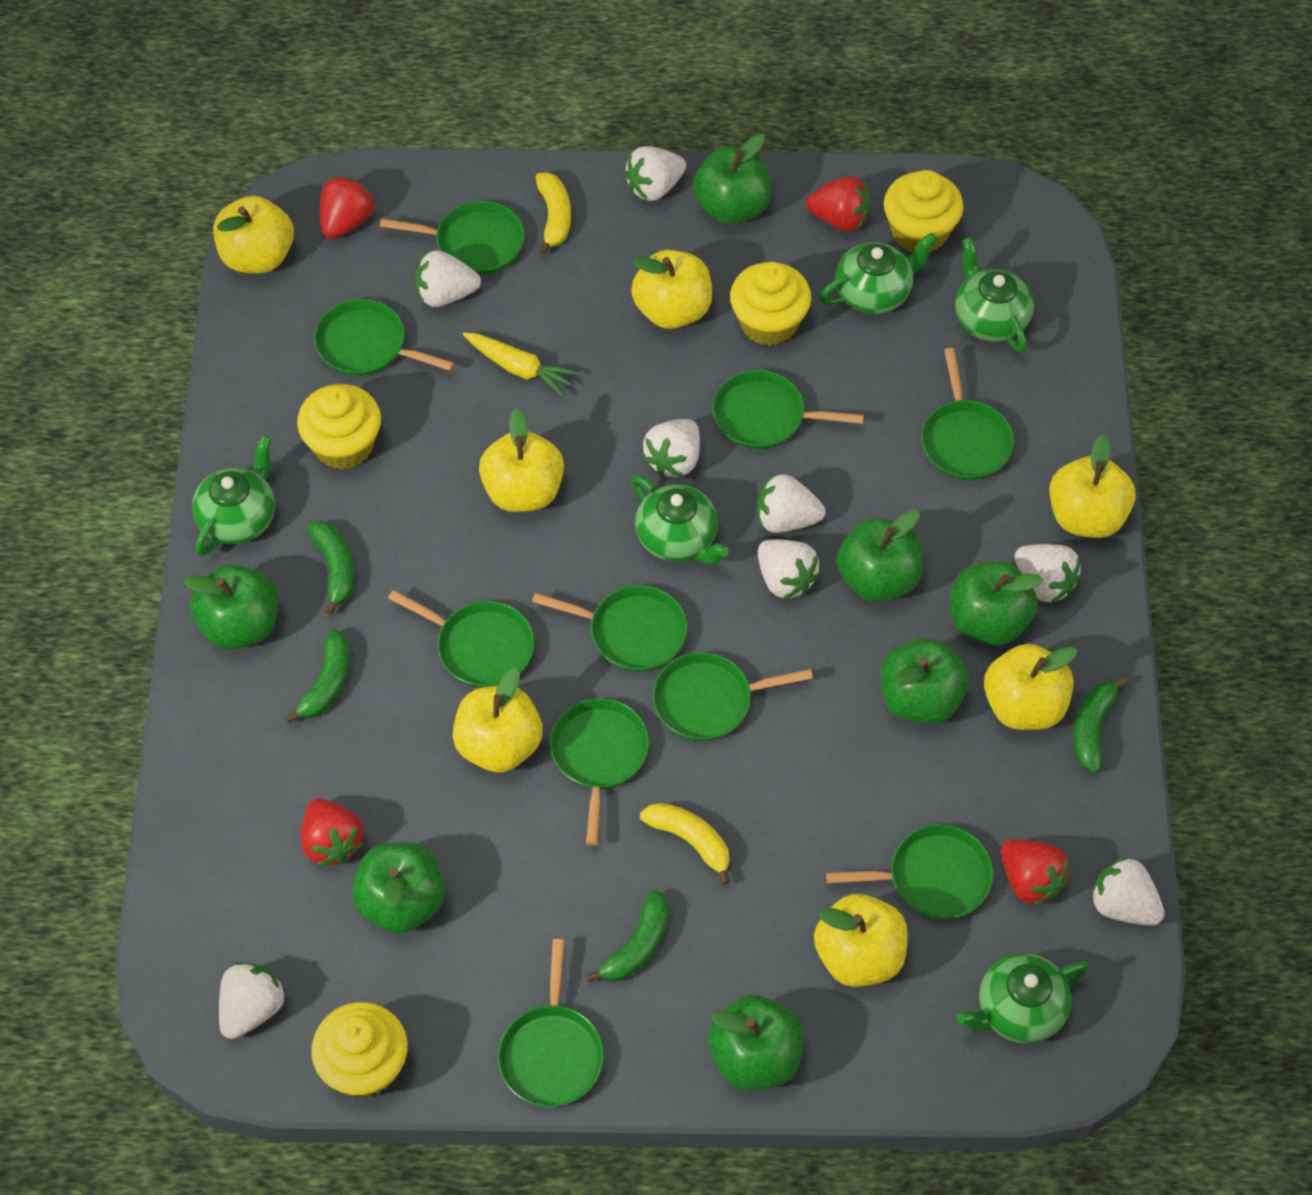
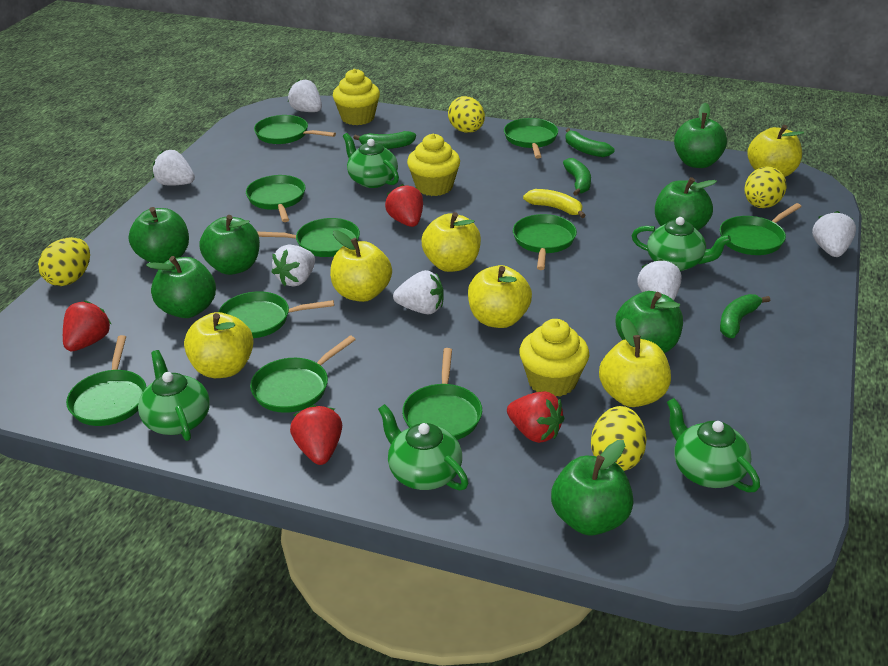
white strawberry: 8 -> 6
yellow apple: 7 -> 6
yellow banana: 2 -> 1
yellow carrot: 1 -> 0
yellow cupcake: 4 -> 3
yellow egg: 0 -> 4

